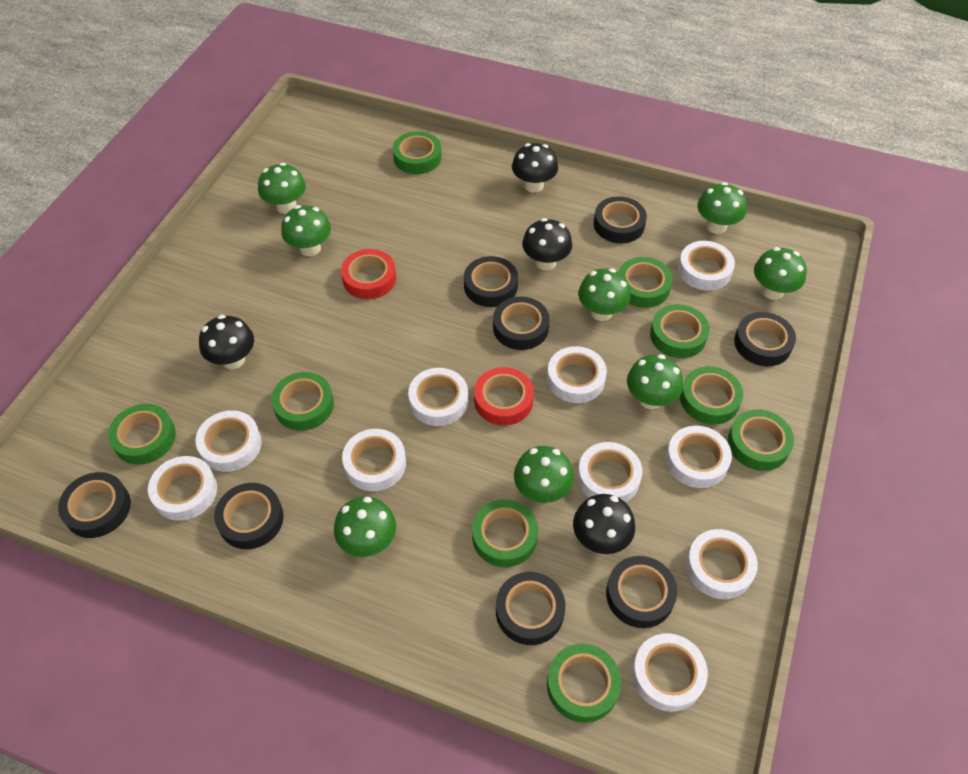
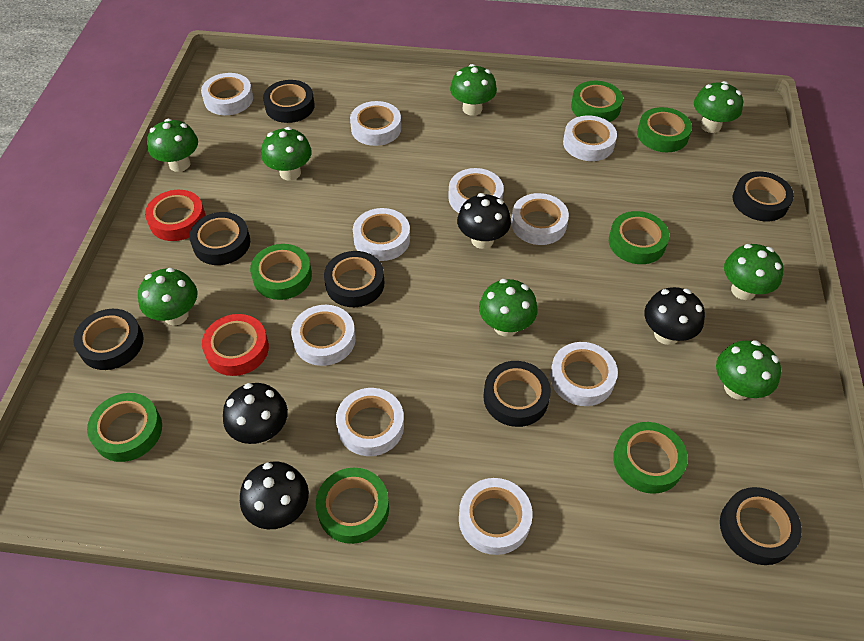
black tape: 8 -> 7
green tape: 9 -> 7

